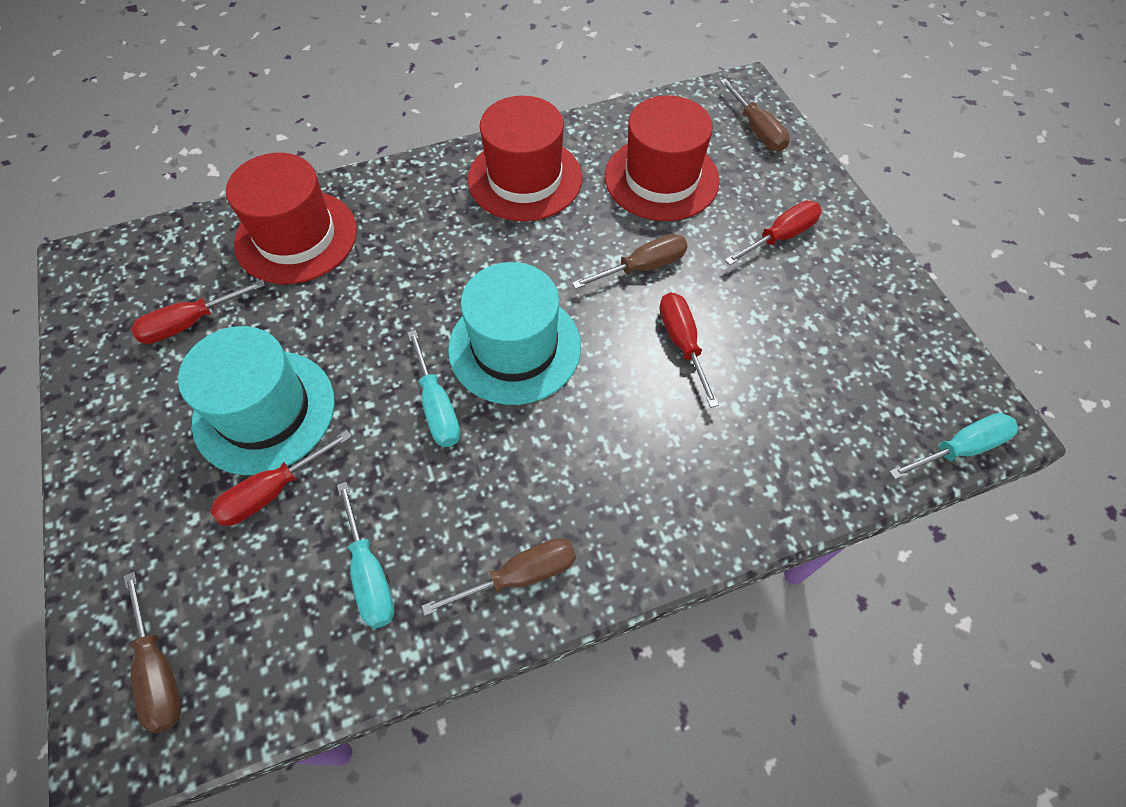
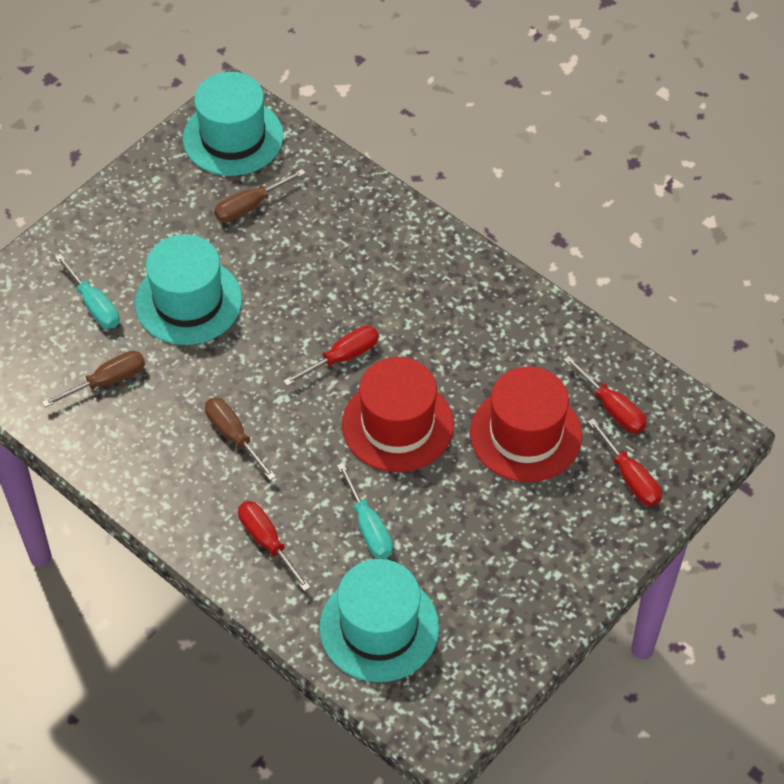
brown screwdriver: 4 -> 3
red hat: 3 -> 2
turquoise hat: 2 -> 3
turquoise screwdriver: 3 -> 2

